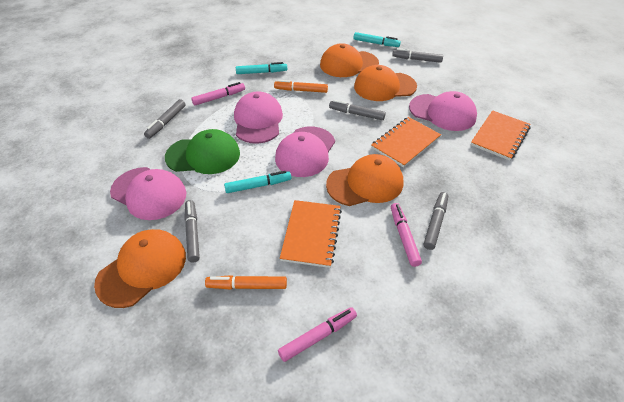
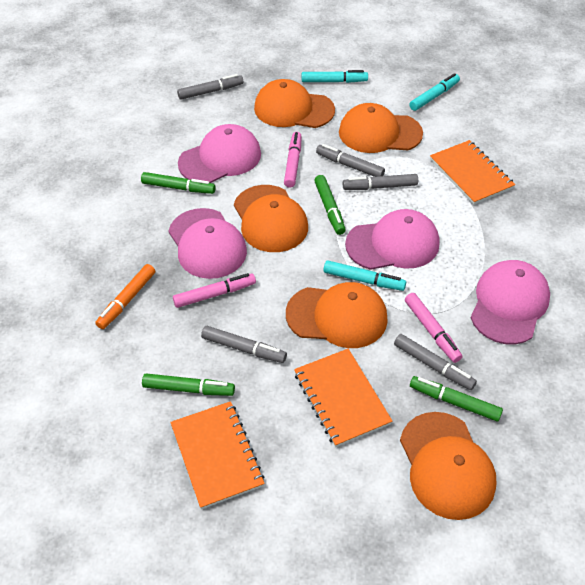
green cap: 1 -> 0
green marker: 0 -> 4
orange cap: 4 -> 5
orange marker: 2 -> 1

